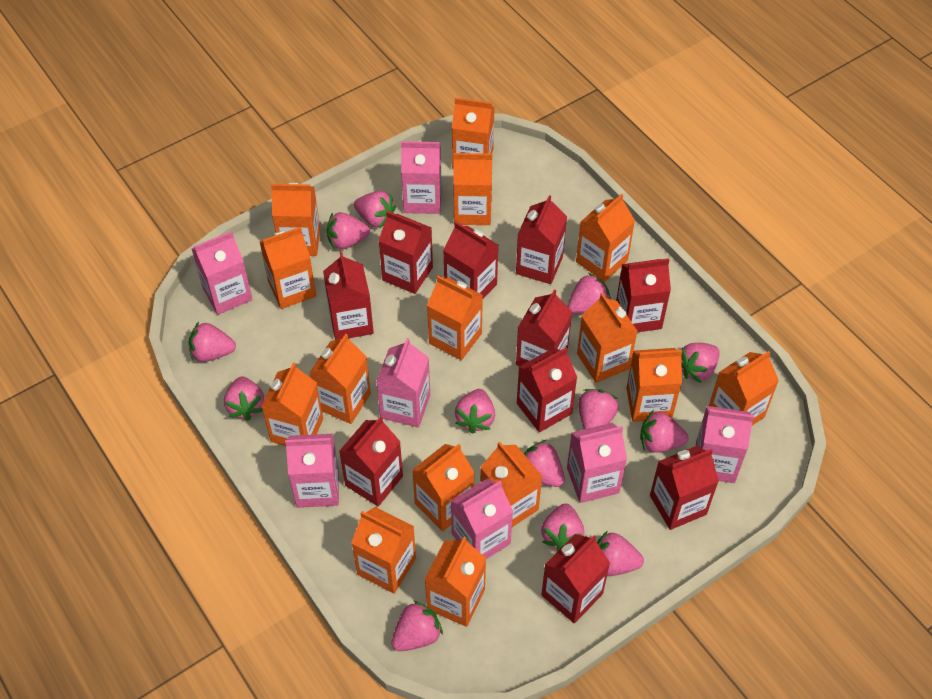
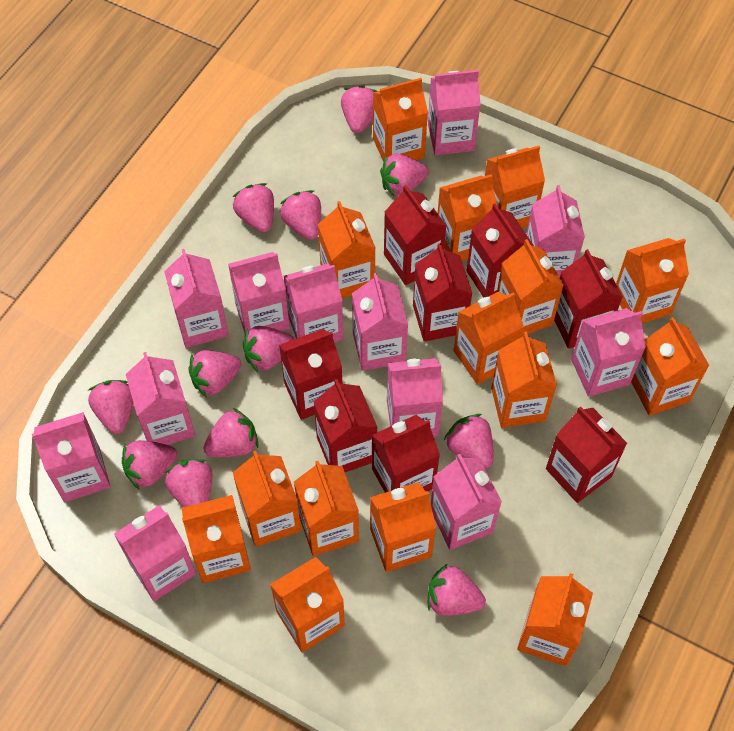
pink carton: 7 -> 12
pink strawberry: 13 -> 12
red carton: 10 -> 8

